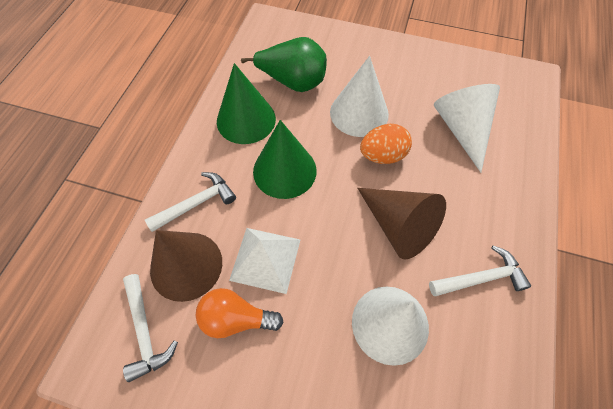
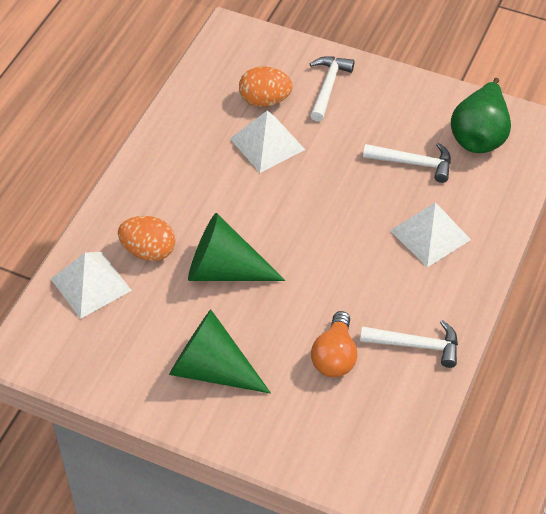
brown cone: 2 -> 0
orange egg: 1 -> 2
white cone: 3 -> 0
white pyramid: 1 -> 3

